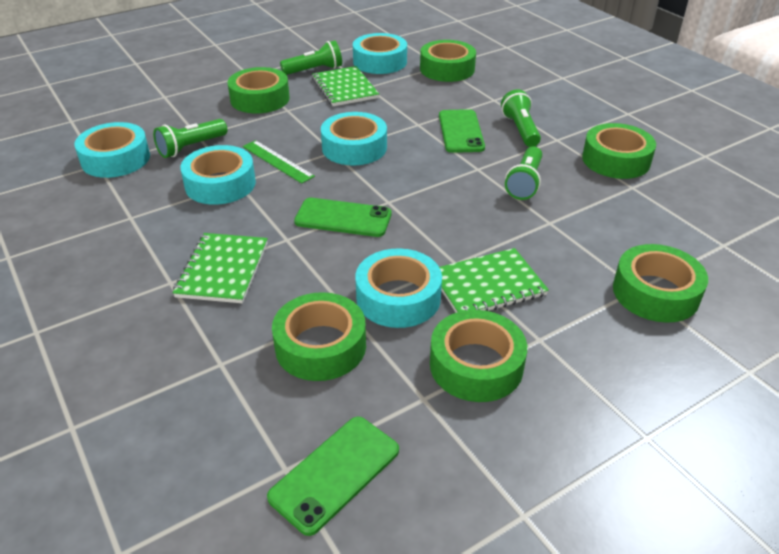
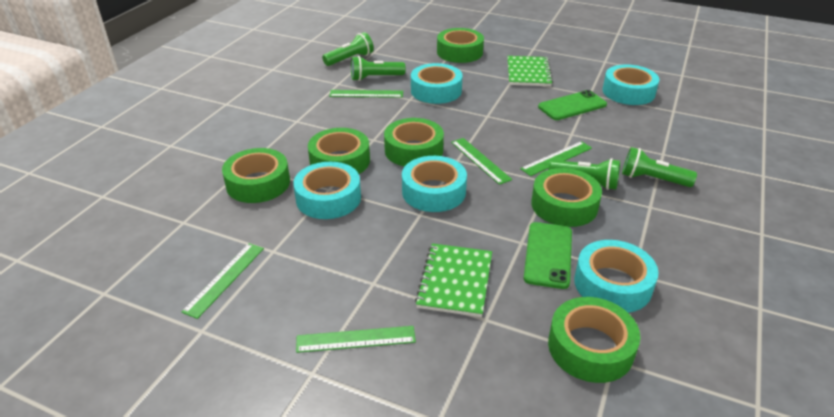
green notebook: 3 -> 2
green phone: 3 -> 2
green ruler: 1 -> 5

